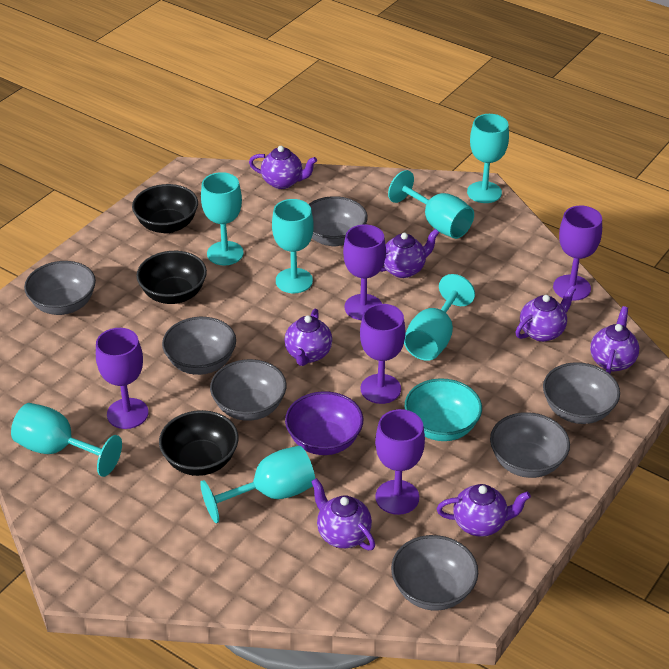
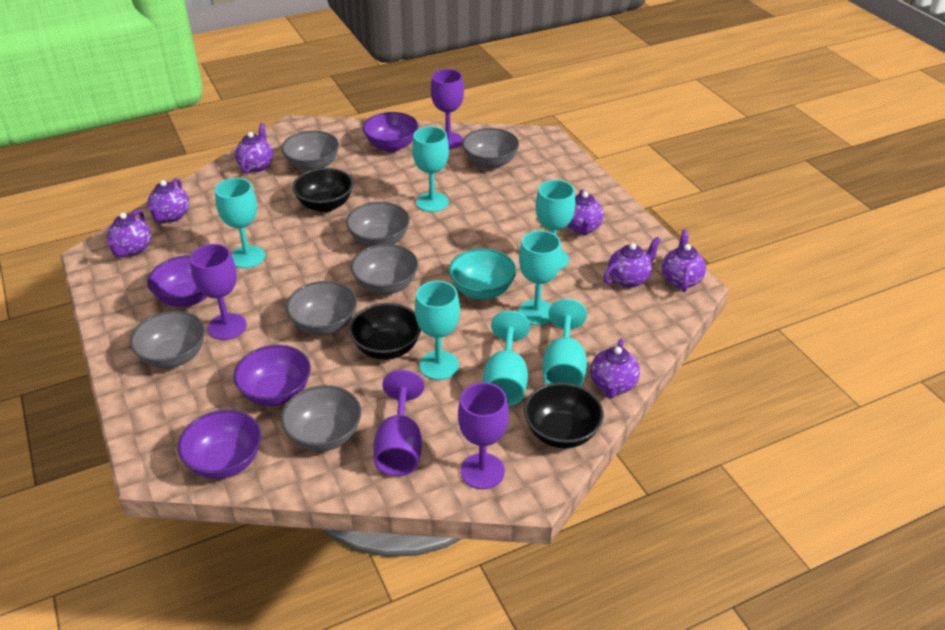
purple bowl: 1 -> 4
purple goblet: 5 -> 4

